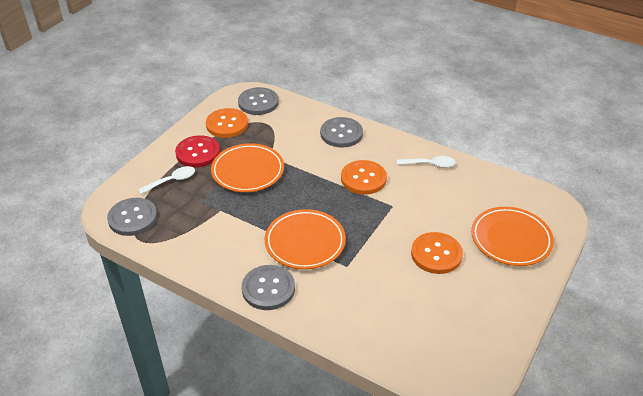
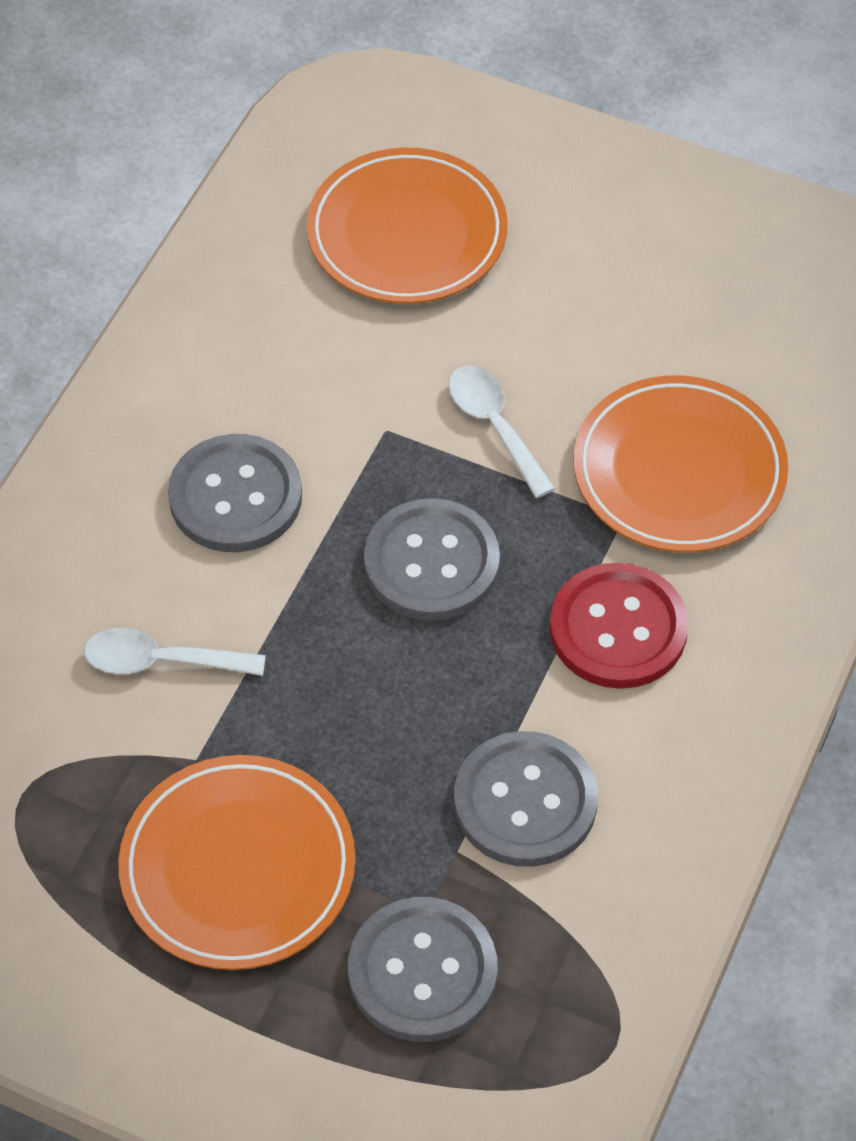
orange button: 3 -> 0

